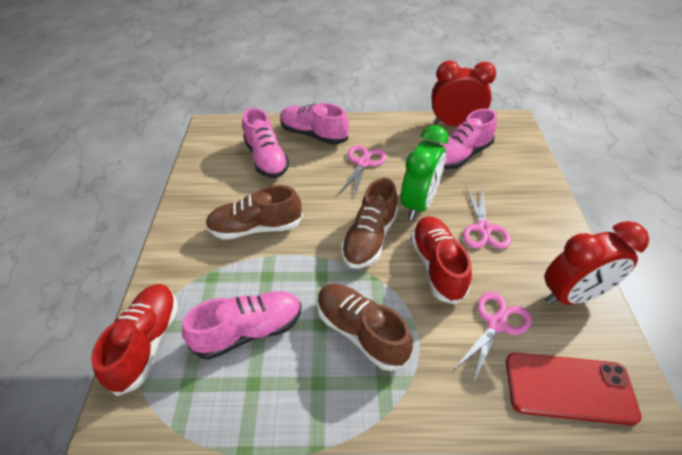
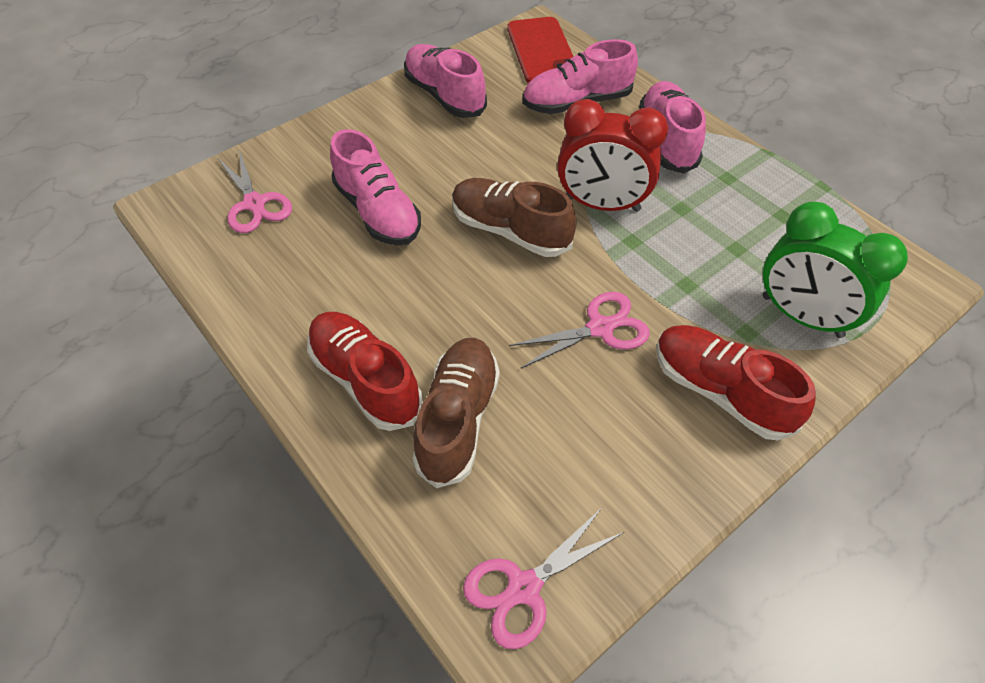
brown shoe: 3 -> 2
red clock: 2 -> 1

